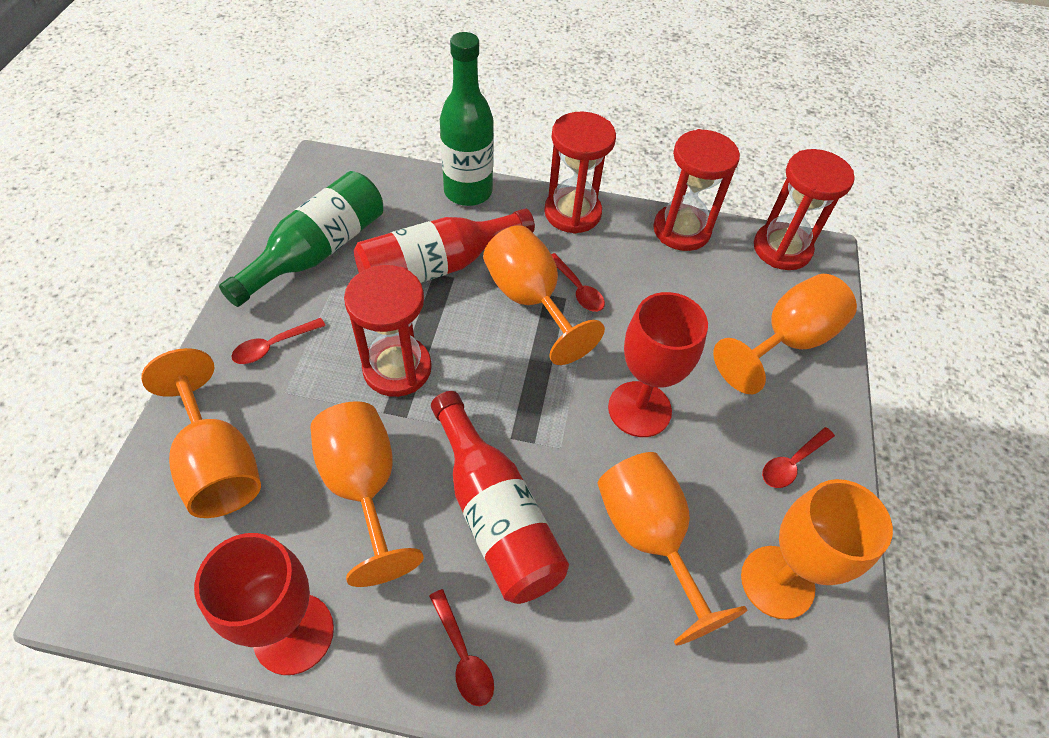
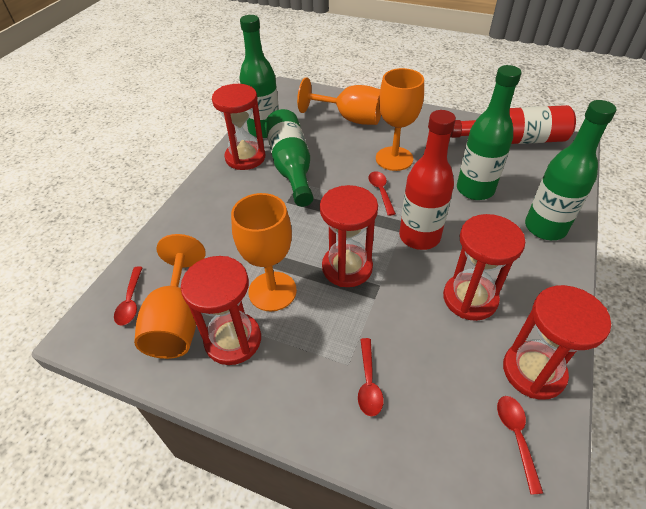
green bottle: 2 -> 4
orange goblet: 6 -> 4
red goblet: 2 -> 0
red hourglass: 4 -> 5

